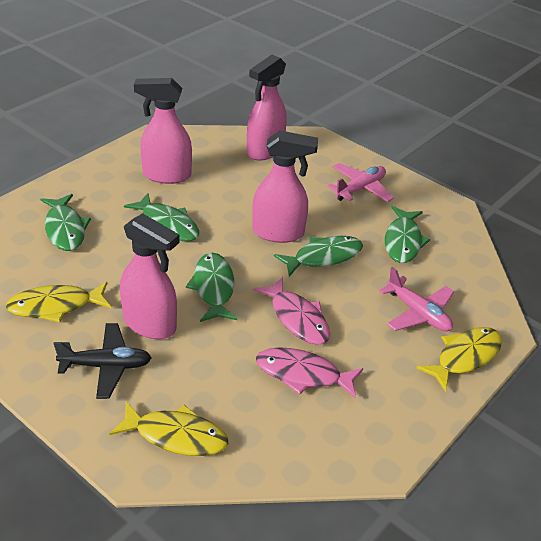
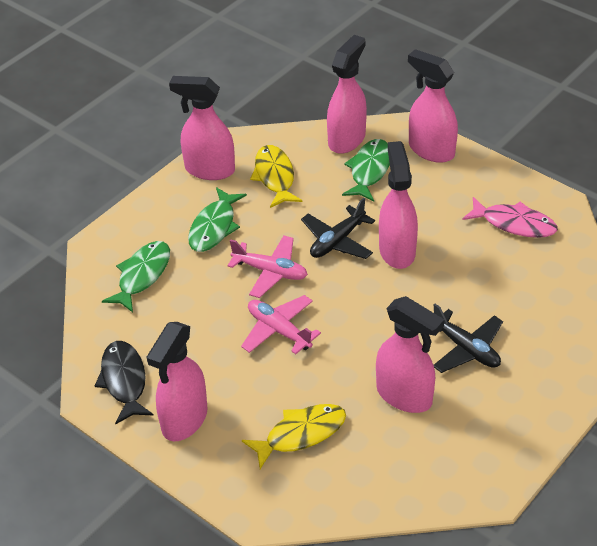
black fish: 0 -> 1
black plane: 1 -> 2
green fish: 5 -> 3
pink fish: 2 -> 1
pink spray bottle: 4 -> 6
yellow fish: 3 -> 2

